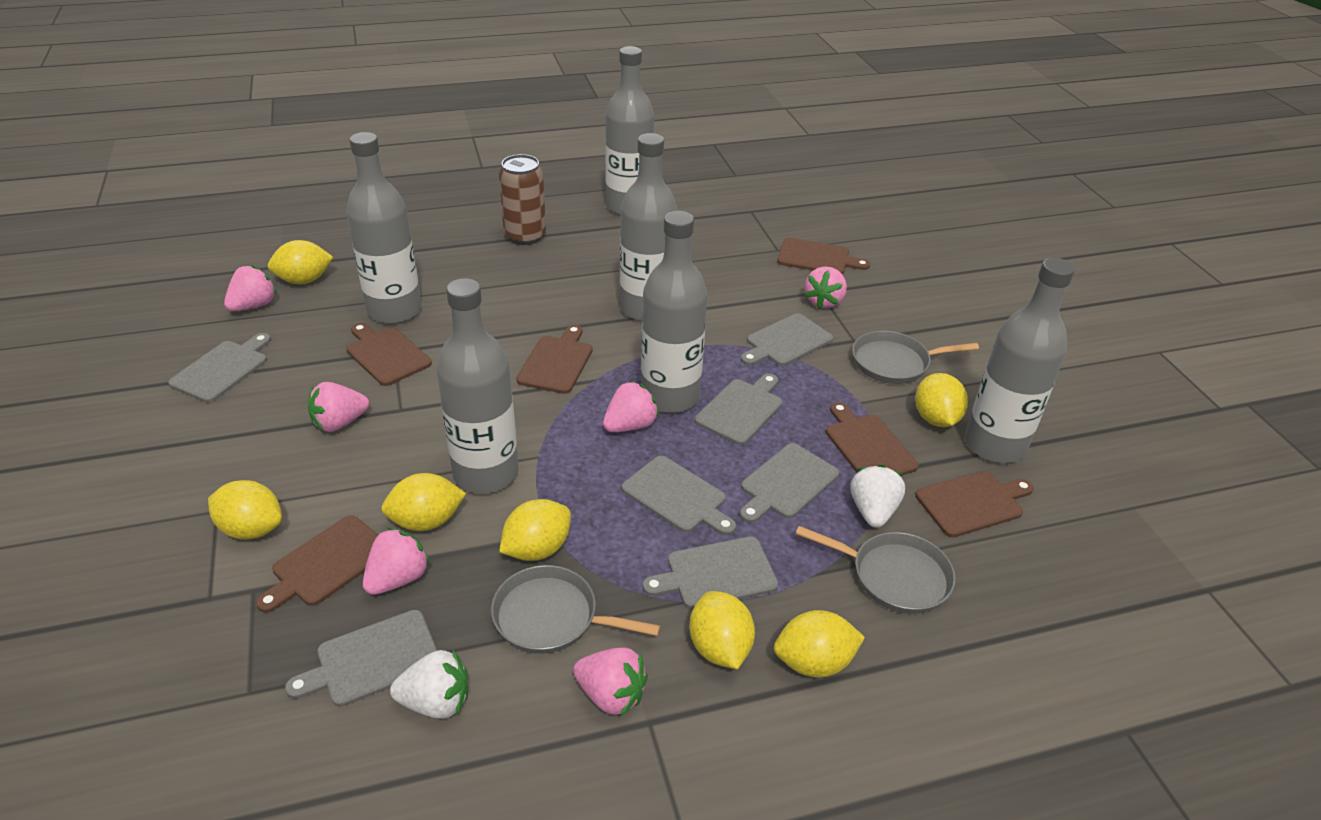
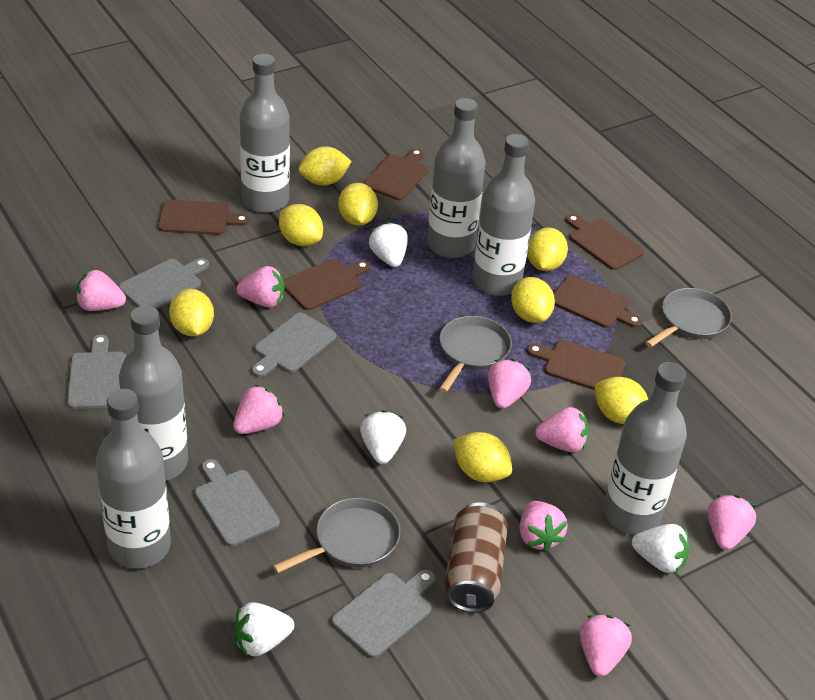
grey cutting board: 7 -> 5
pink strawberry: 6 -> 8
white strawberry: 2 -> 4
yellow lemon: 7 -> 8

